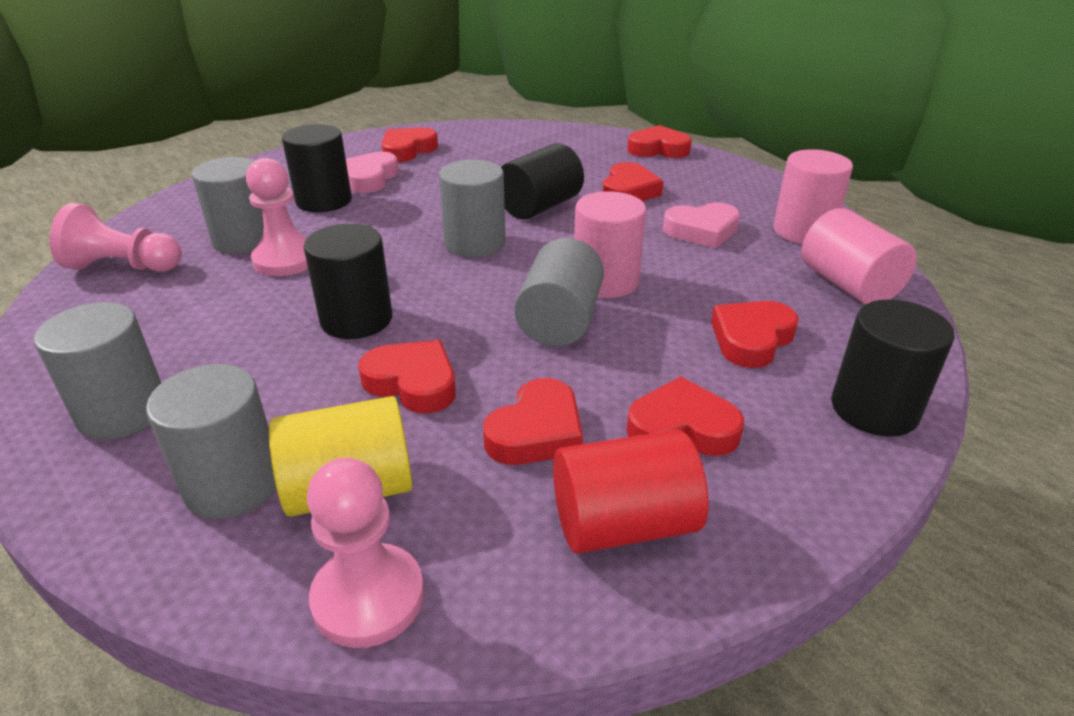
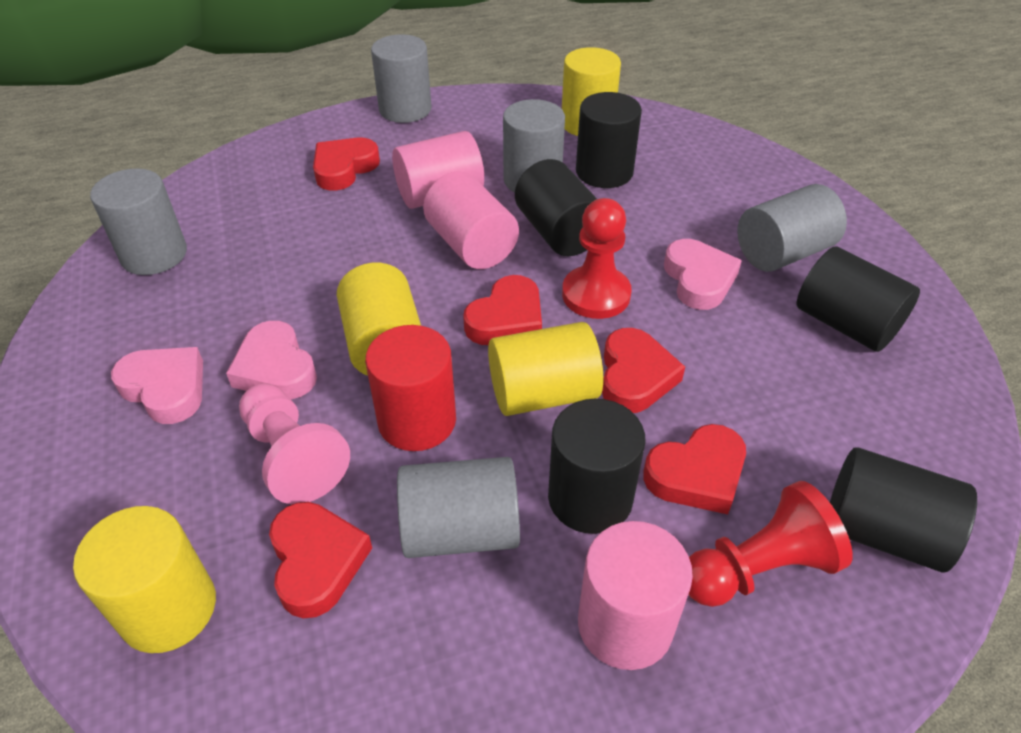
black cylinder: 4 -> 5
pink heart: 2 -> 3
pink pawn: 3 -> 1
red heart: 7 -> 5
red pawn: 0 -> 2
yellow cylinder: 1 -> 4

